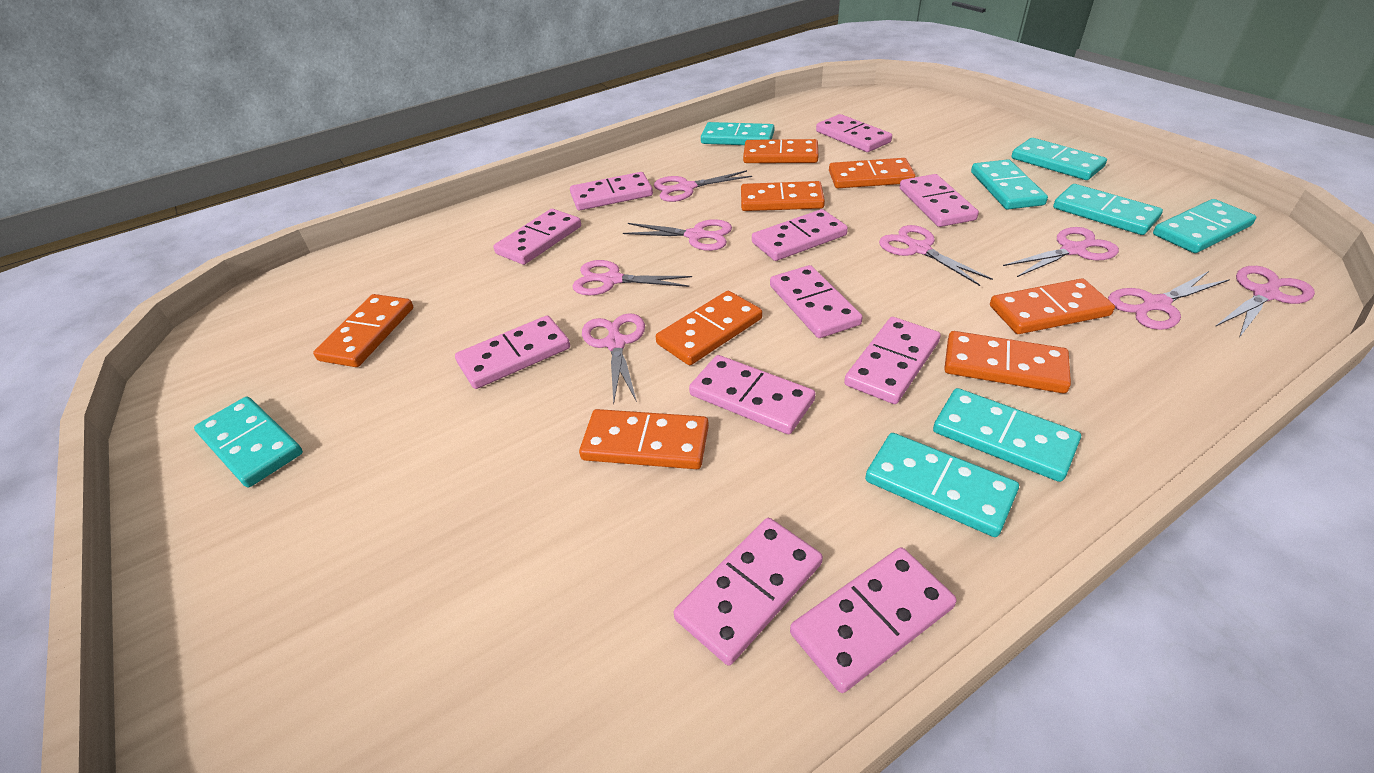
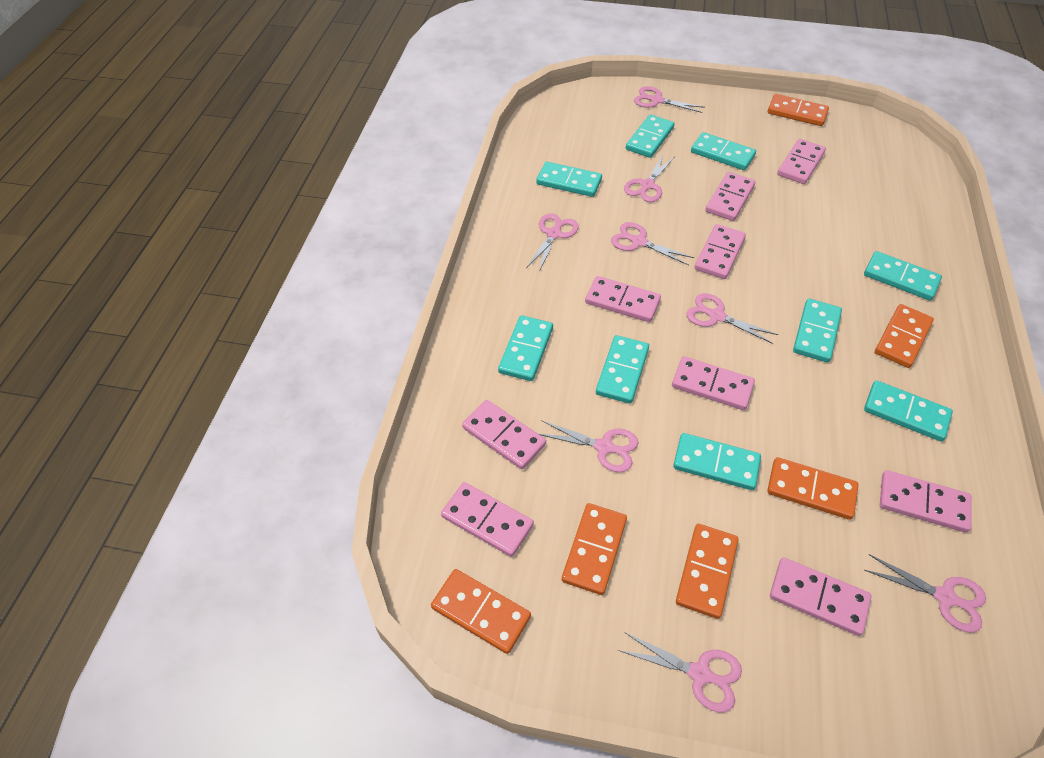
orange domino: 8 -> 6
pink domino: 11 -> 9
turquoise domino: 8 -> 9

